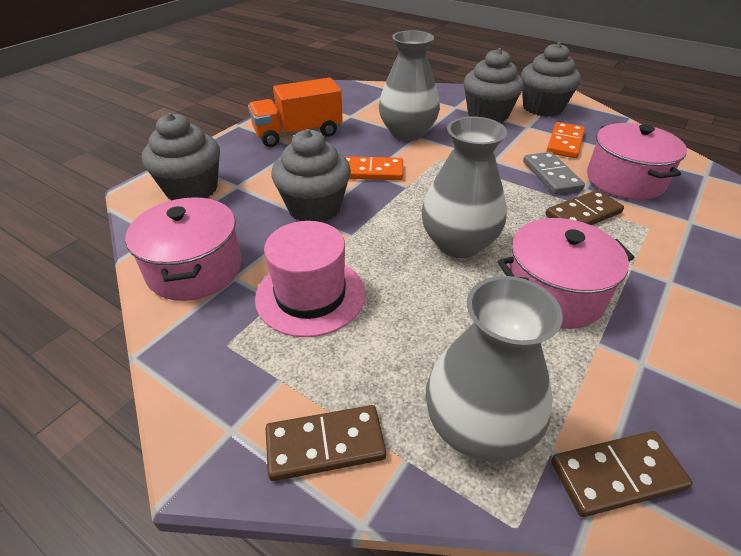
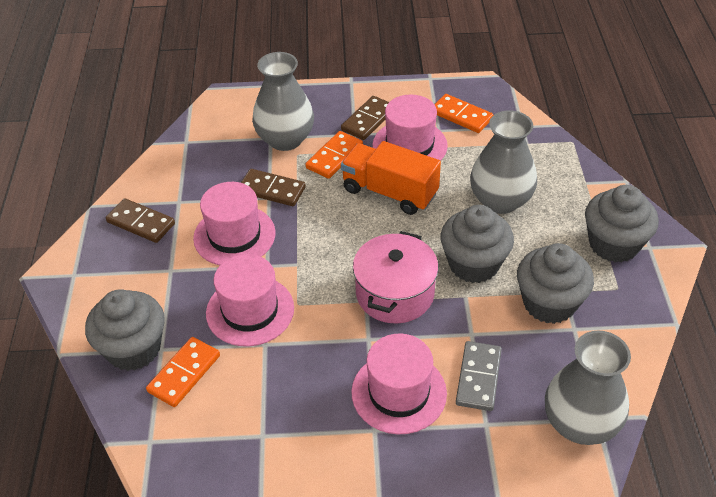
orange domino: 2 -> 3
pink hat: 1 -> 4
pink pot: 3 -> 1

